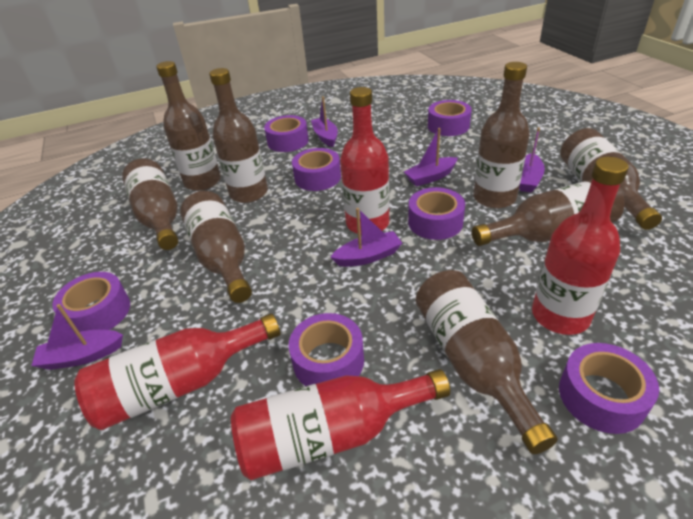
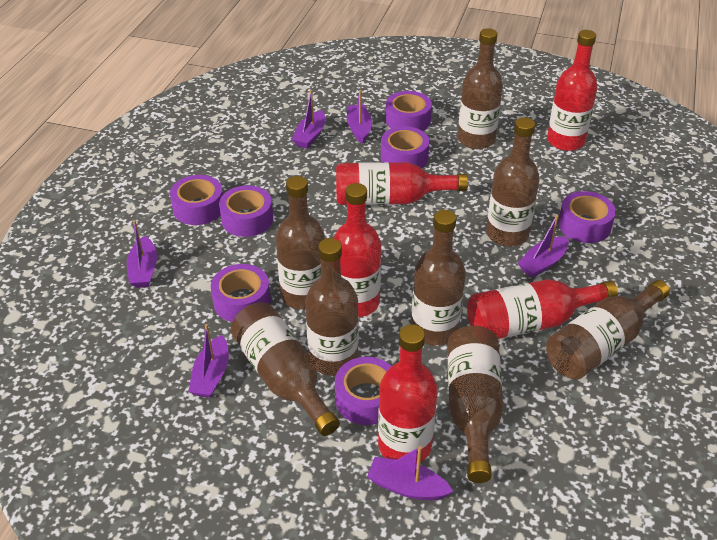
purple boat: 5 -> 6
red bottle: 4 -> 5

